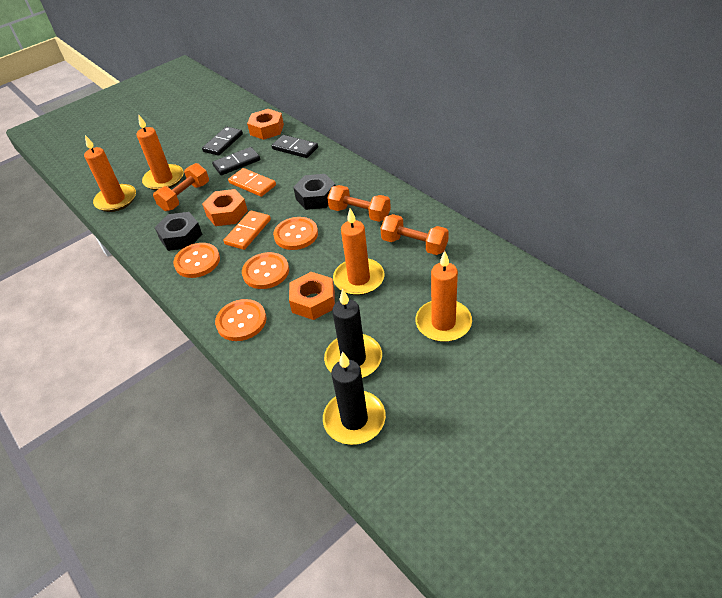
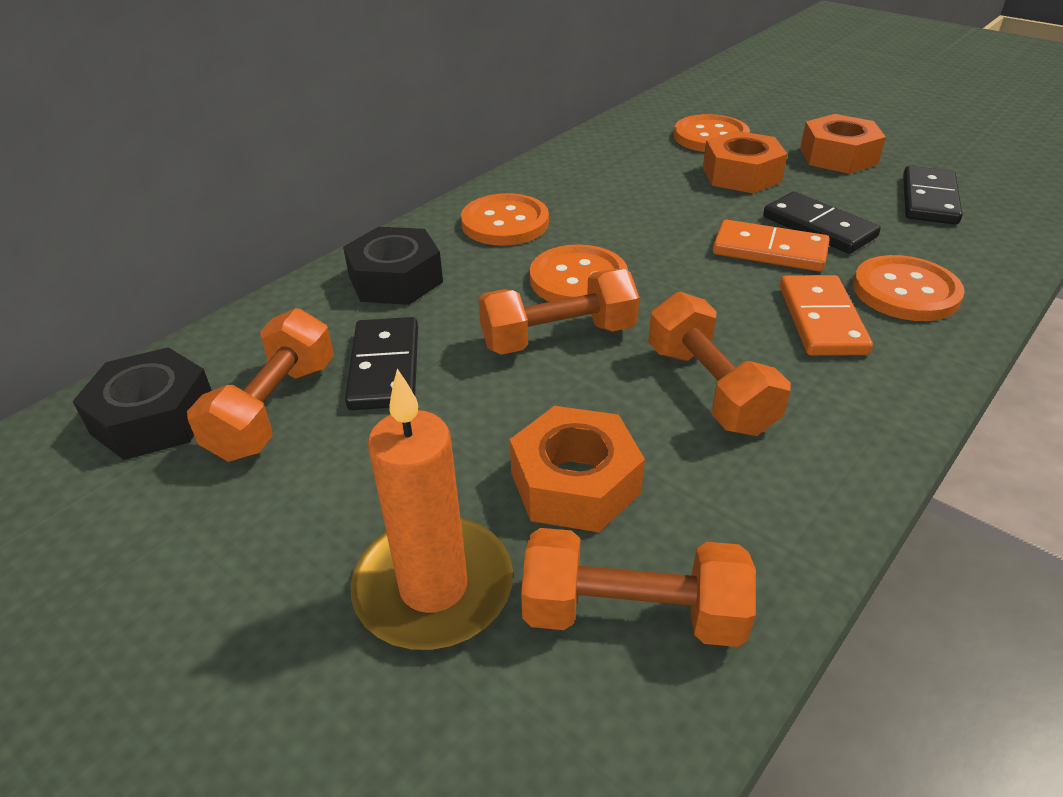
black candle: 2 -> 0
orange candle: 4 -> 1
orange dumbbell: 3 -> 4

